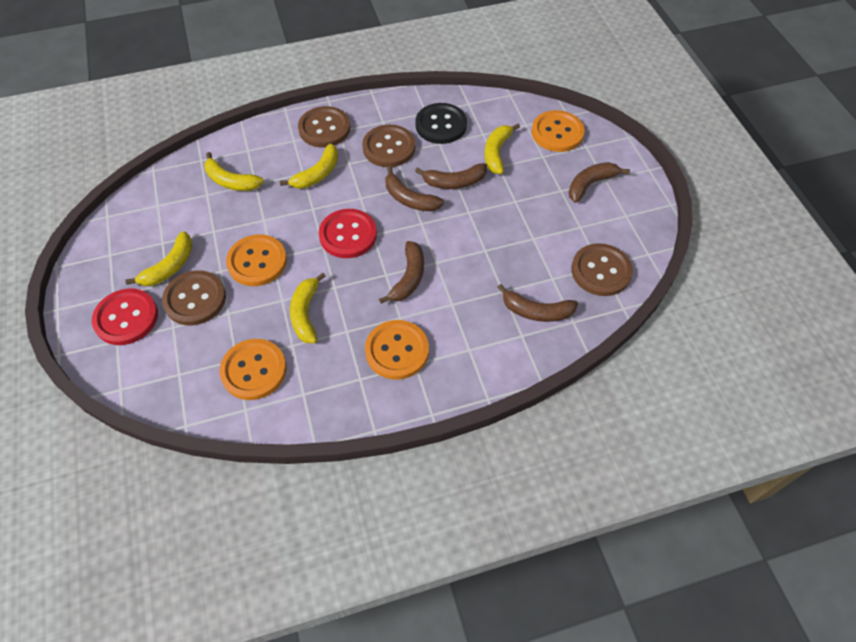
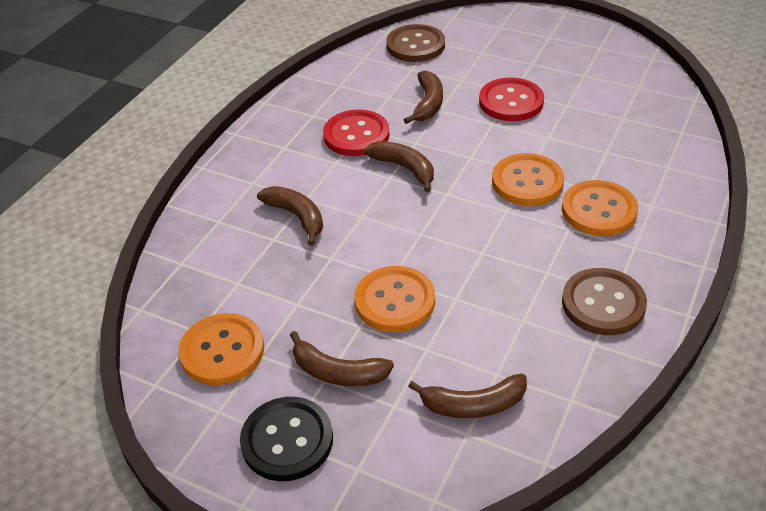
brown button: 4 -> 2
yellow banana: 5 -> 0

